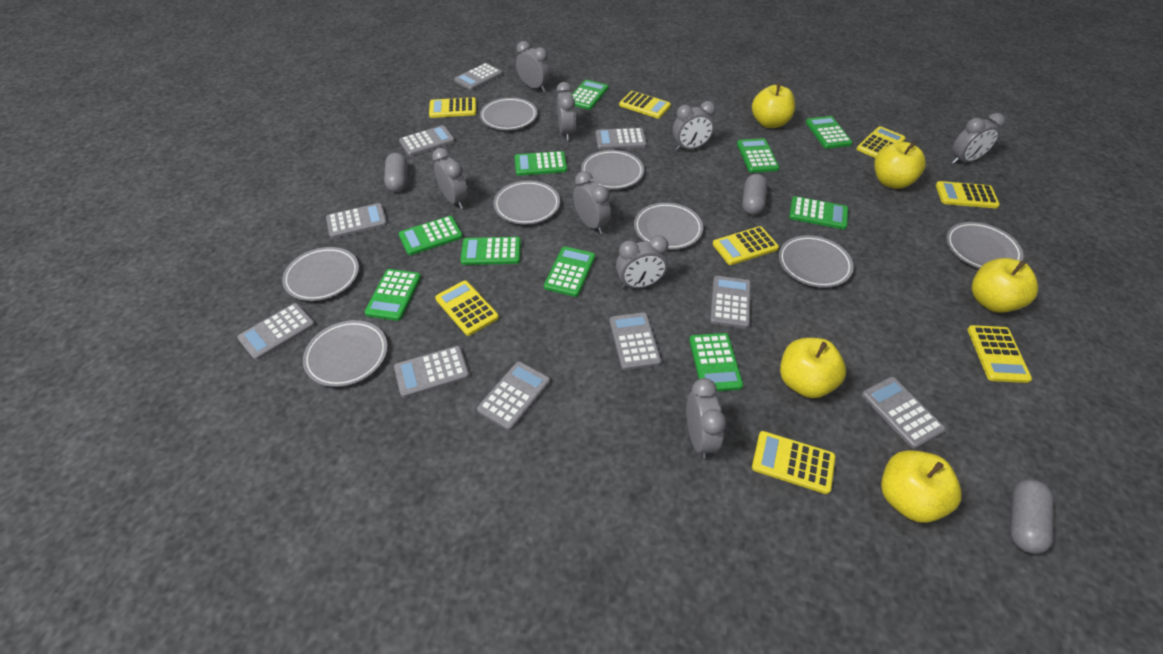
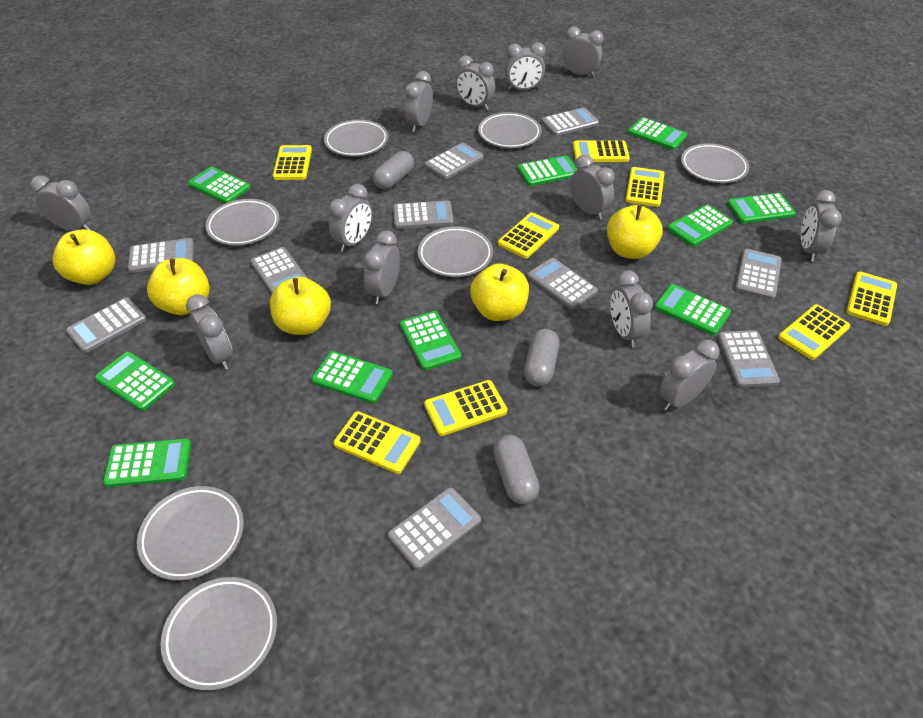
grey clock: 8 -> 12
grey plate: 8 -> 7

